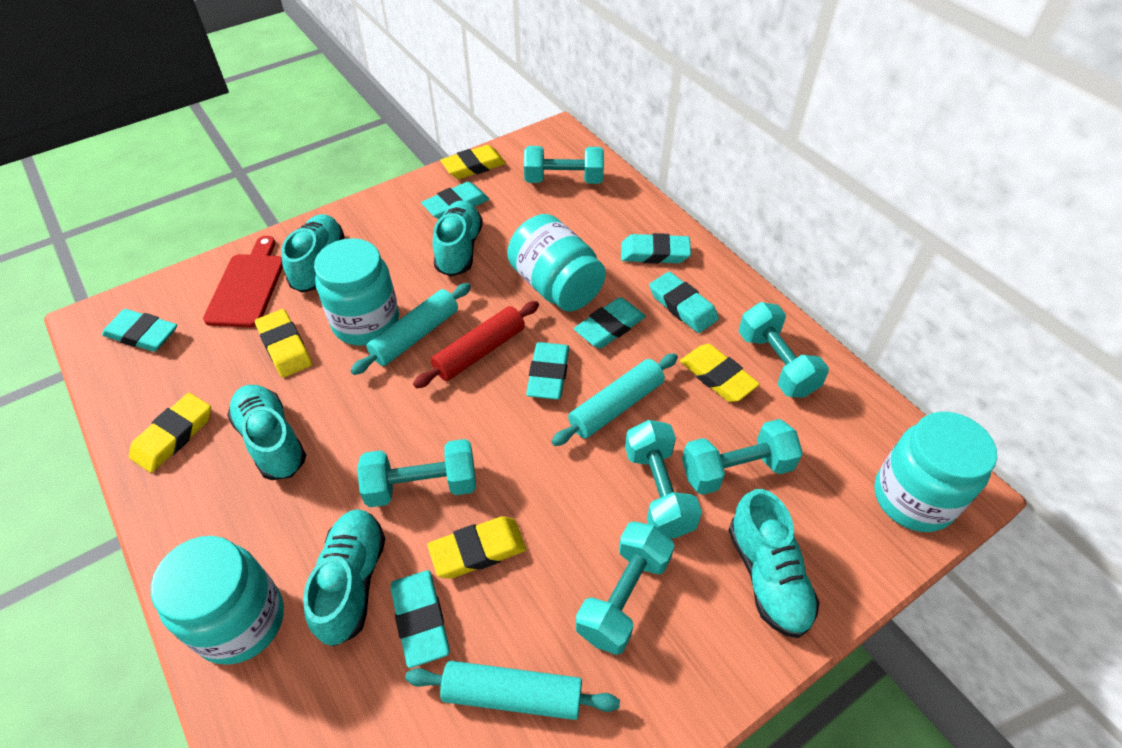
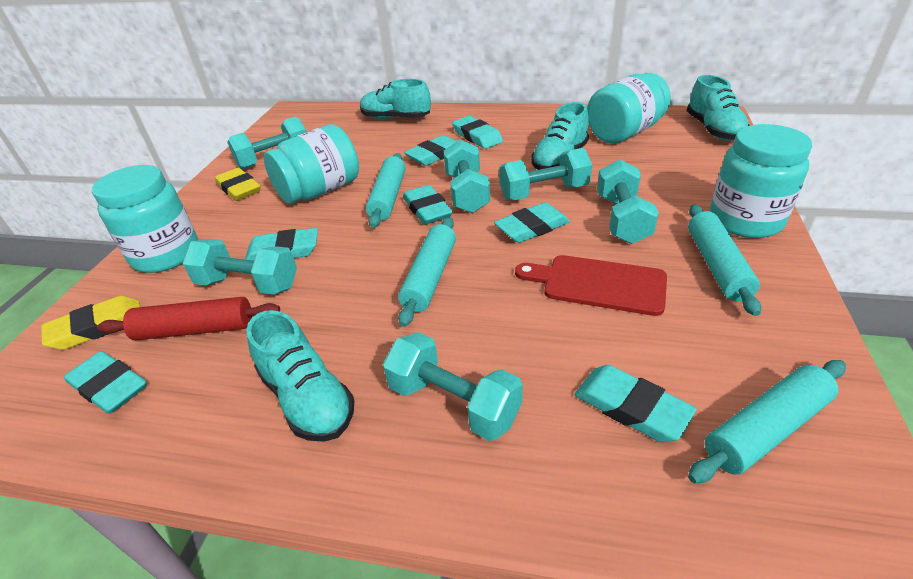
turquoise rolling pin: 3 -> 4
turquoise shoe: 5 -> 4
yellow eraser: 5 -> 2

